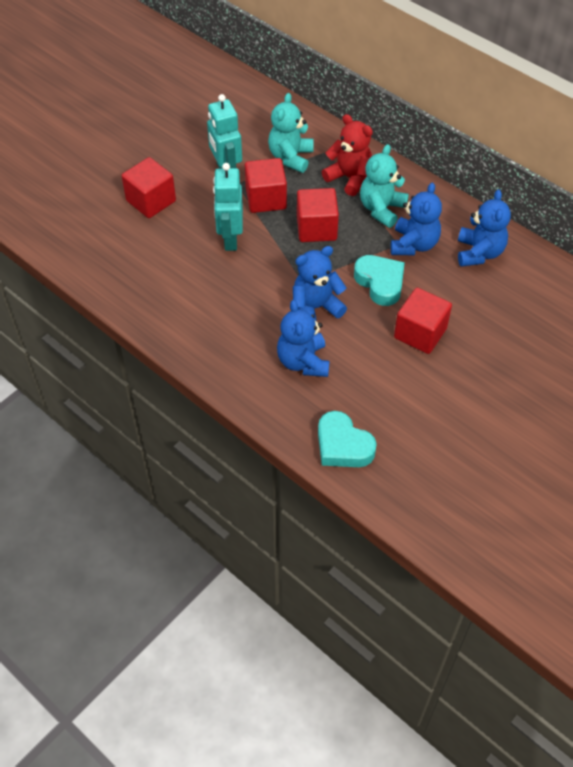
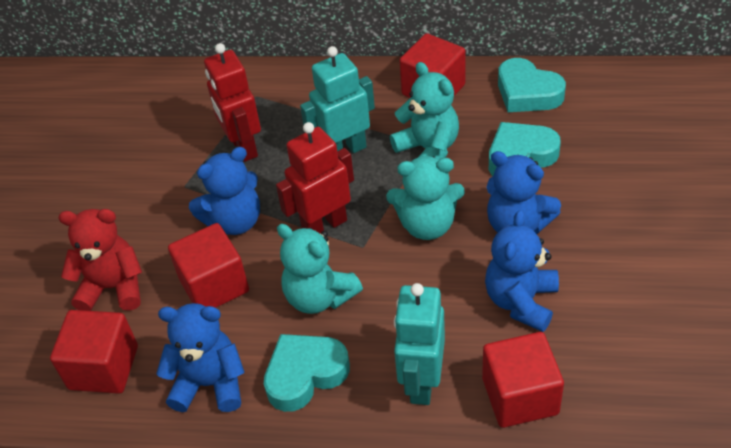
red robot: 0 -> 2
turquoise heart: 2 -> 3
turquoise teddy bear: 2 -> 3

